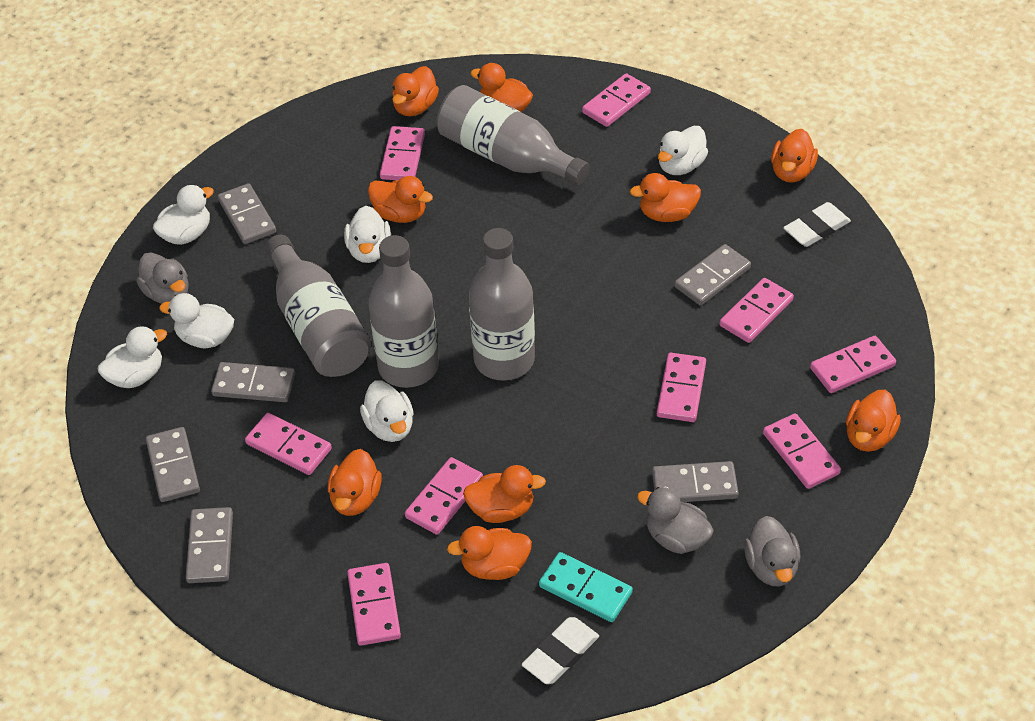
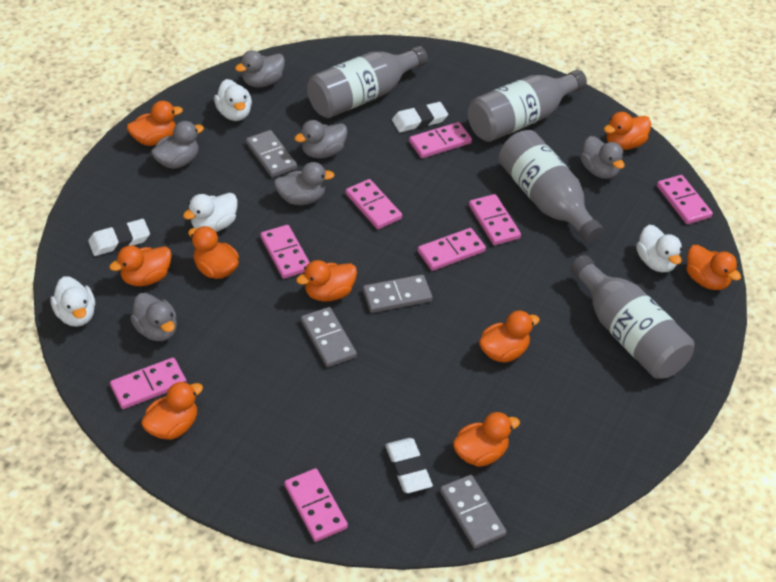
grey domino: 6 -> 4
grey duck: 3 -> 6
pink domino: 9 -> 8
turquoise domino: 1 -> 0
white duck: 6 -> 4
white eraser: 2 -> 3

